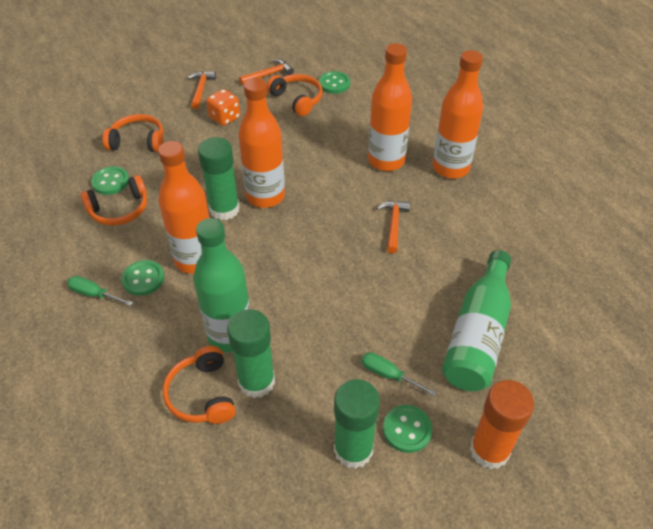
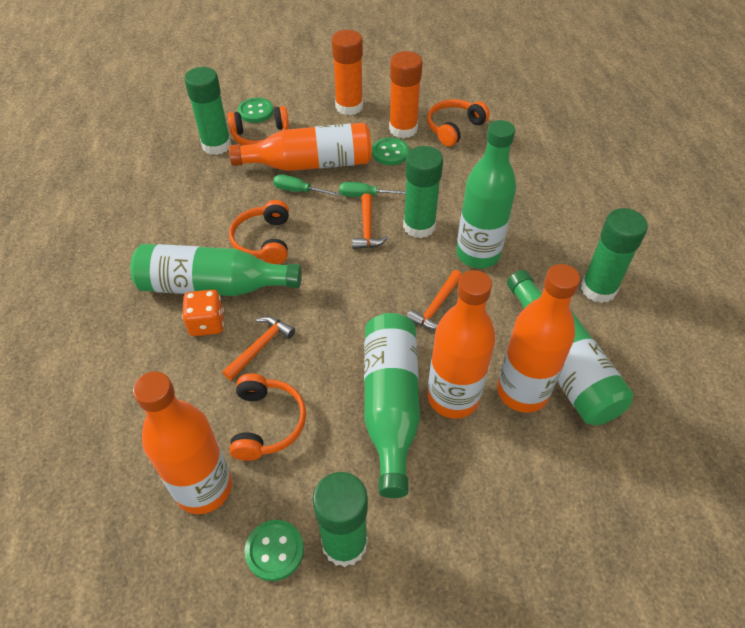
green bottle: 2 -> 4
green button: 4 -> 3
green glue stick: 3 -> 4
orange glue stick: 1 -> 2

